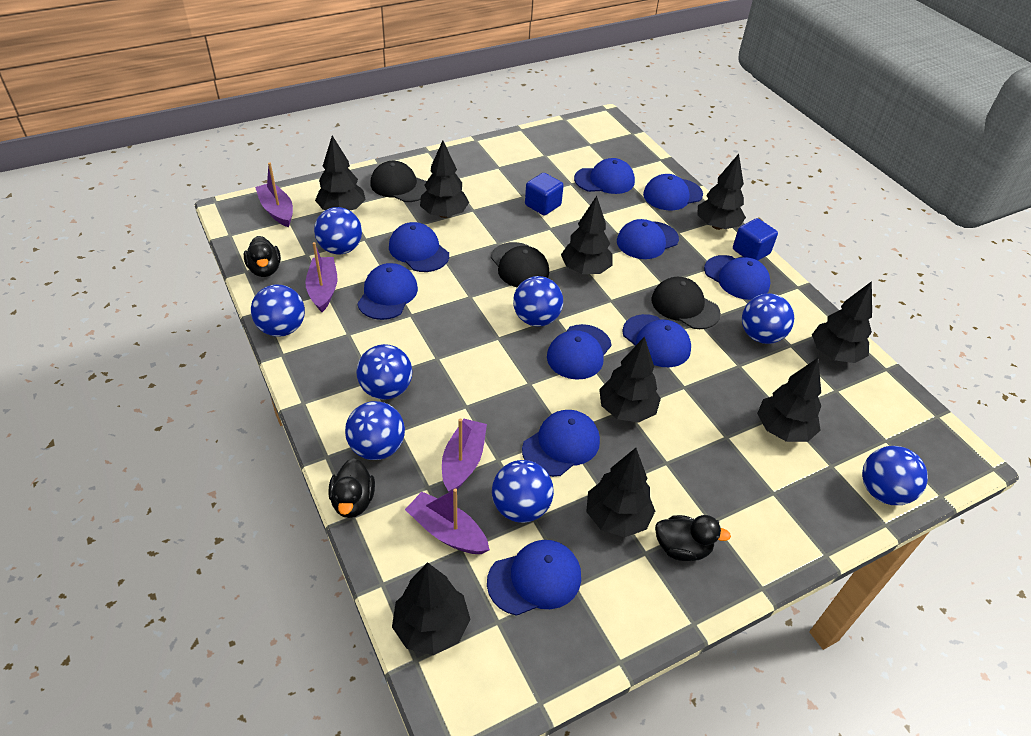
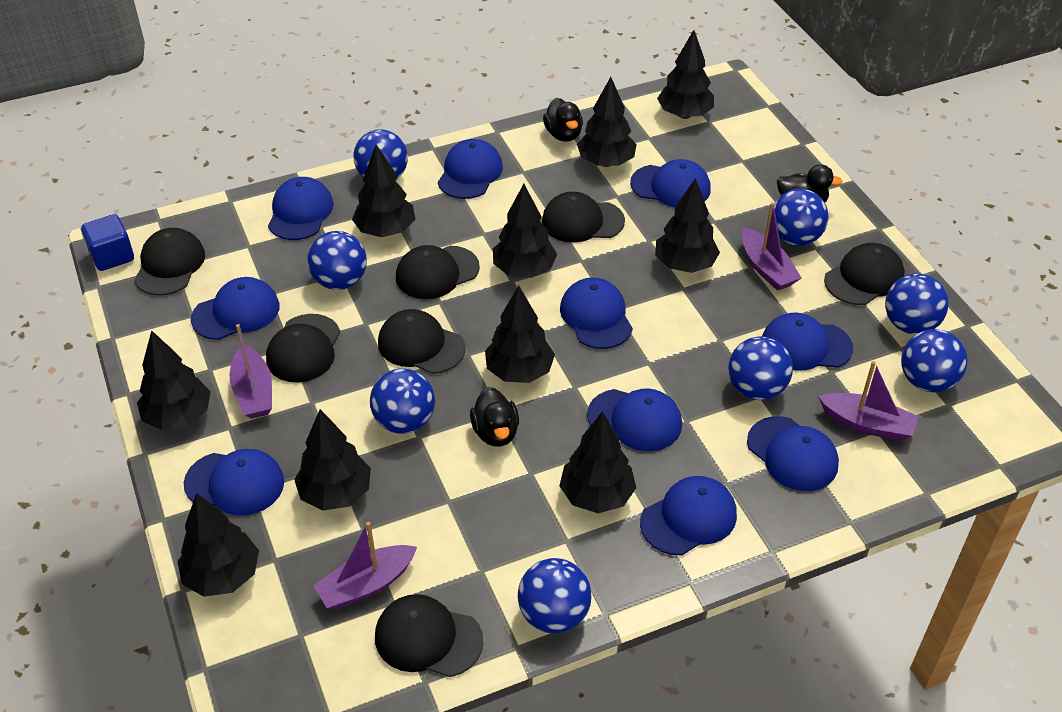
black cap: 3 -> 7
black tree: 9 -> 10
blue cube: 2 -> 1

